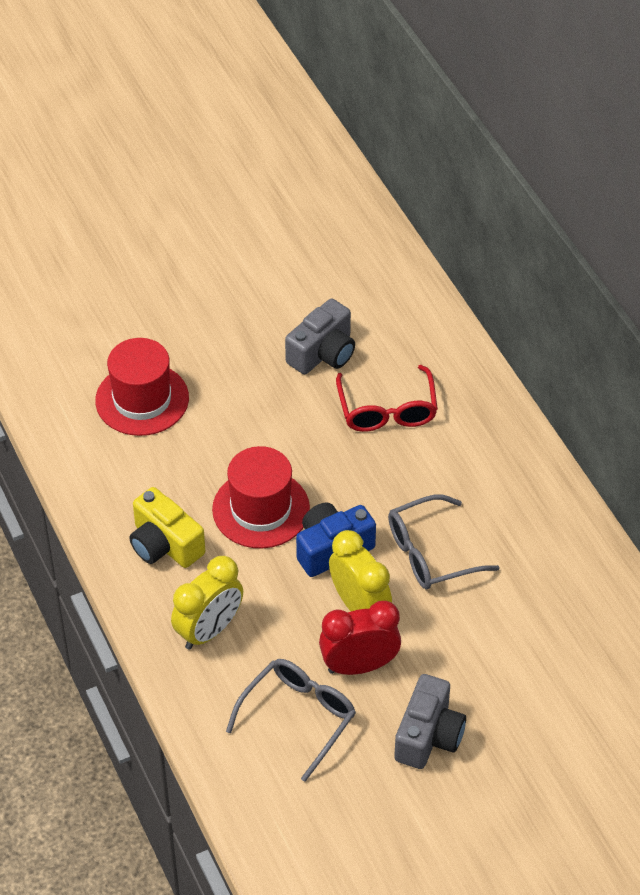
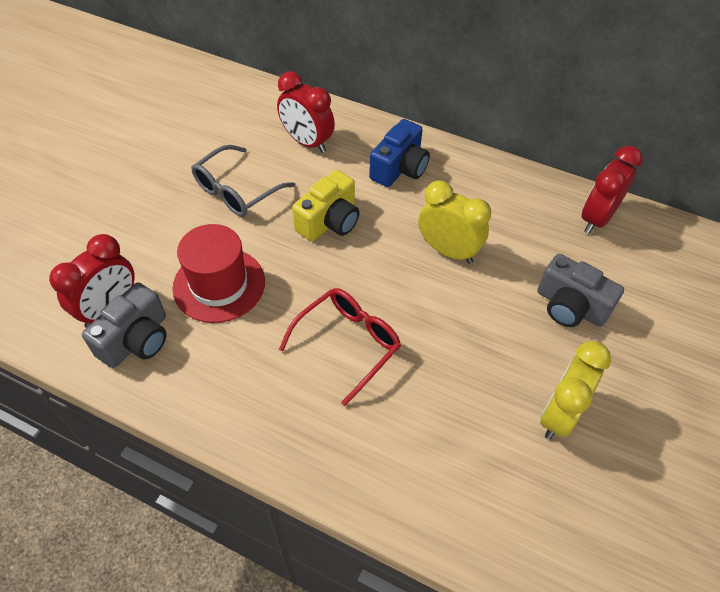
grey glasses: 2 -> 1
red clock: 1 -> 3
red hat: 2 -> 1

